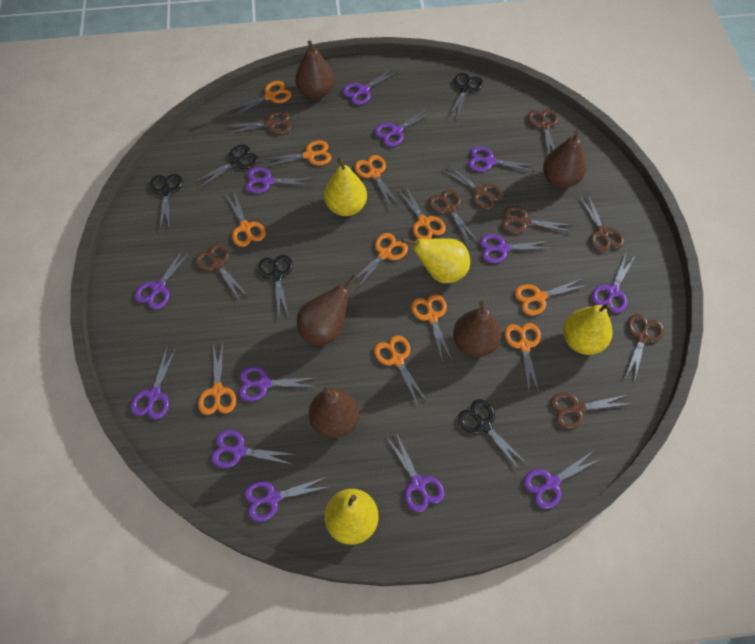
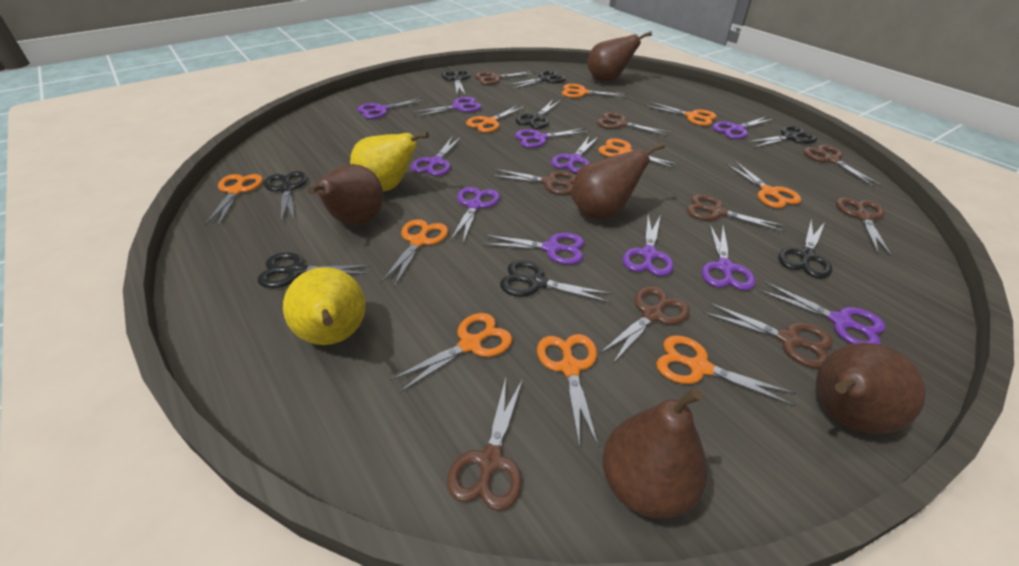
black scissors: 5 -> 8
orange scissors: 11 -> 10
purple scissors: 13 -> 11
yellow pear: 4 -> 2

